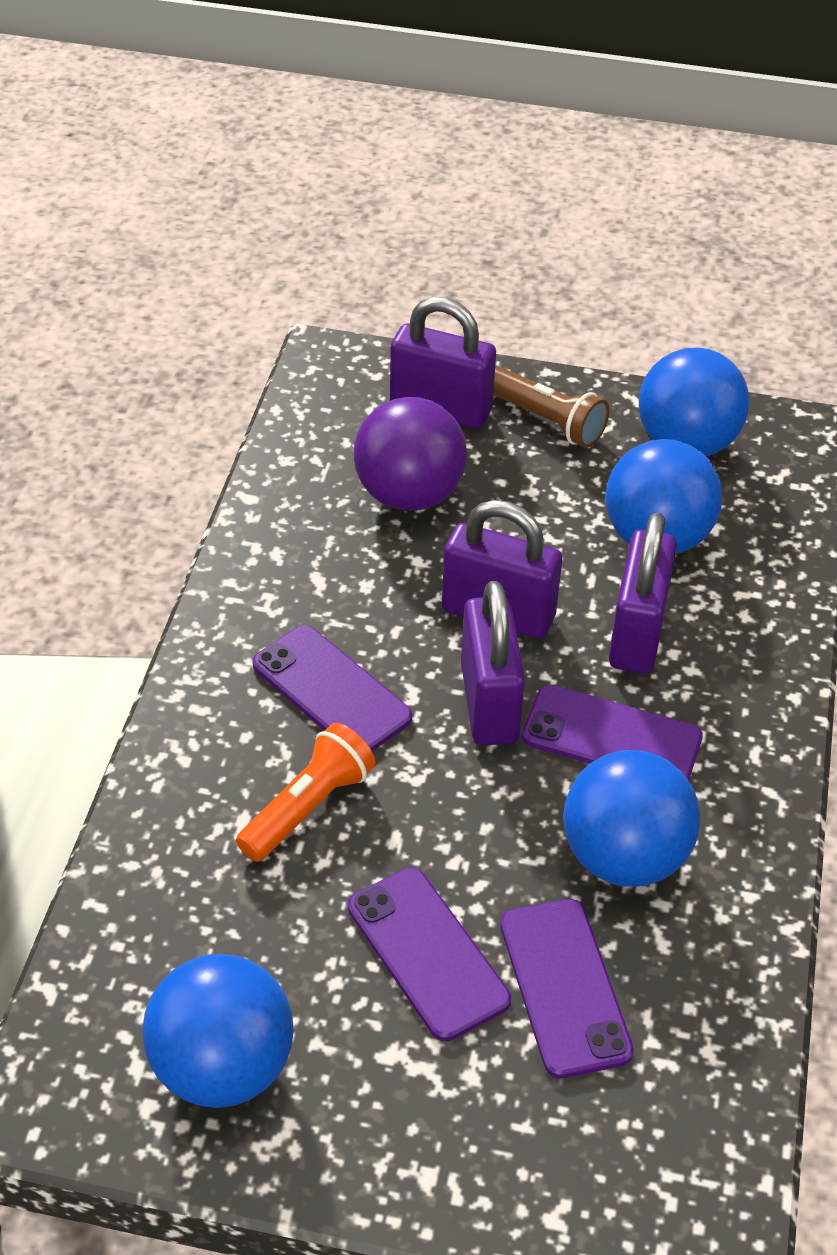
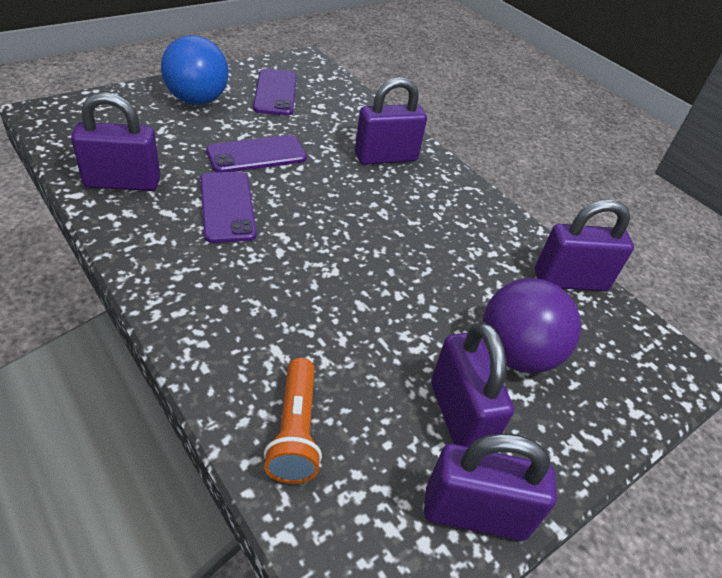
blue ball: 4 -> 1
brown flashlight: 1 -> 0
purple padlock: 4 -> 5
purple phone: 4 -> 3

